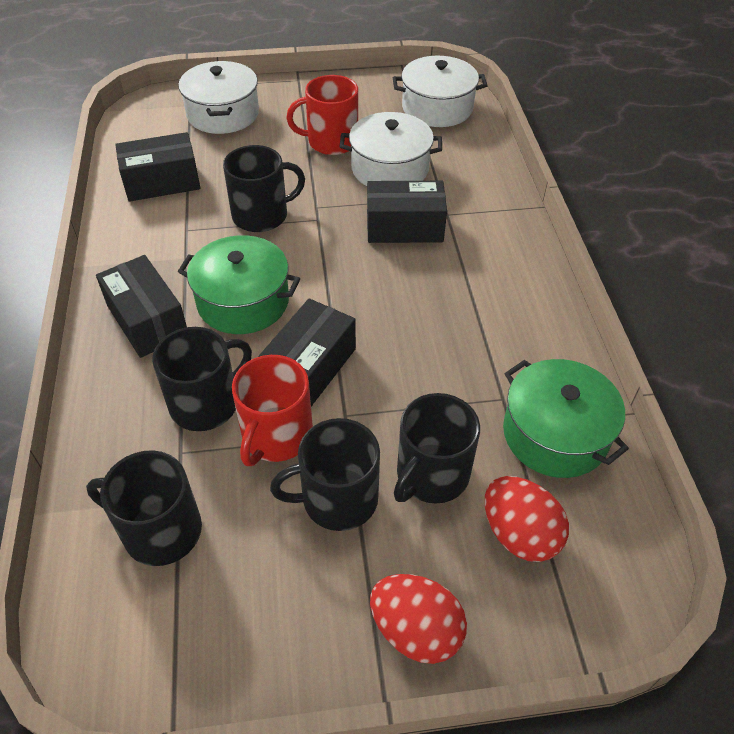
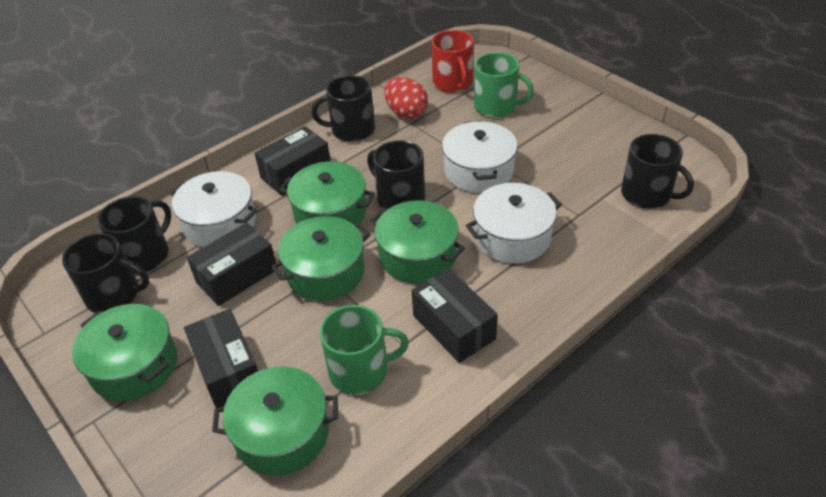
green mug: 0 -> 2
green pot: 2 -> 5
red egg: 2 -> 1
red mug: 2 -> 1

